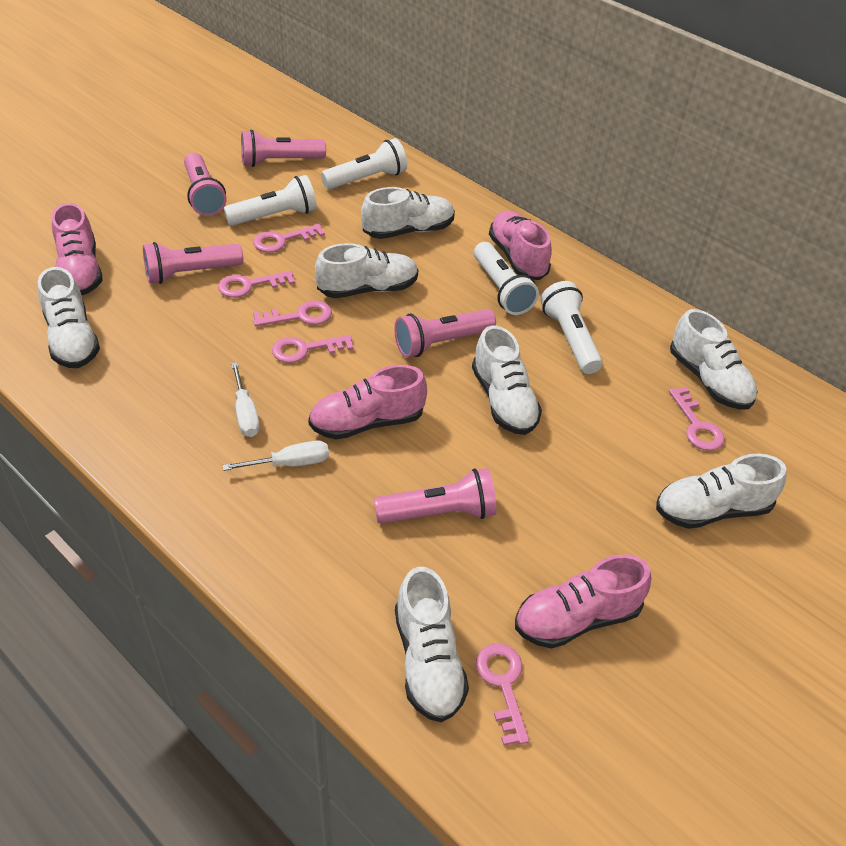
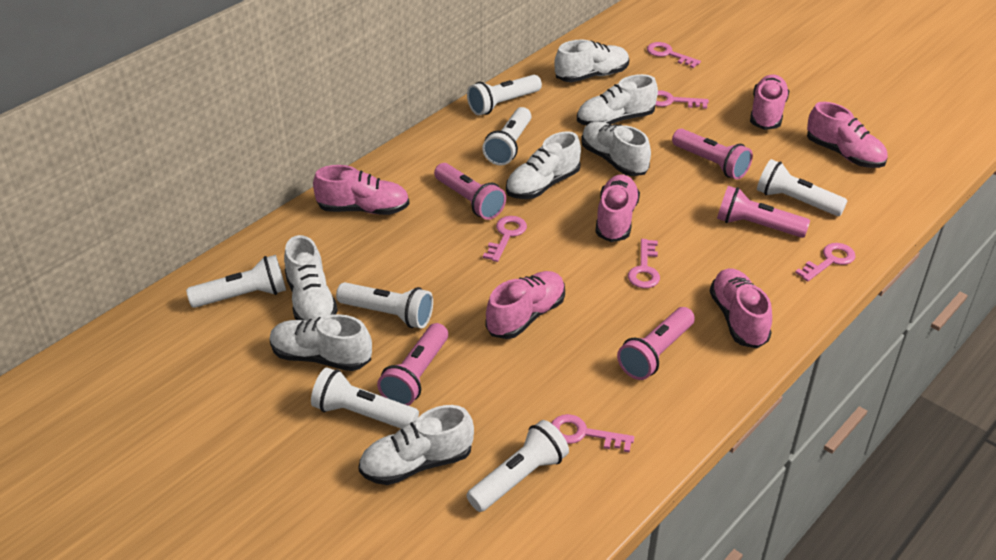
pink shoe: 4 -> 6
white flashlight: 4 -> 7
white screwdriver: 2 -> 0

